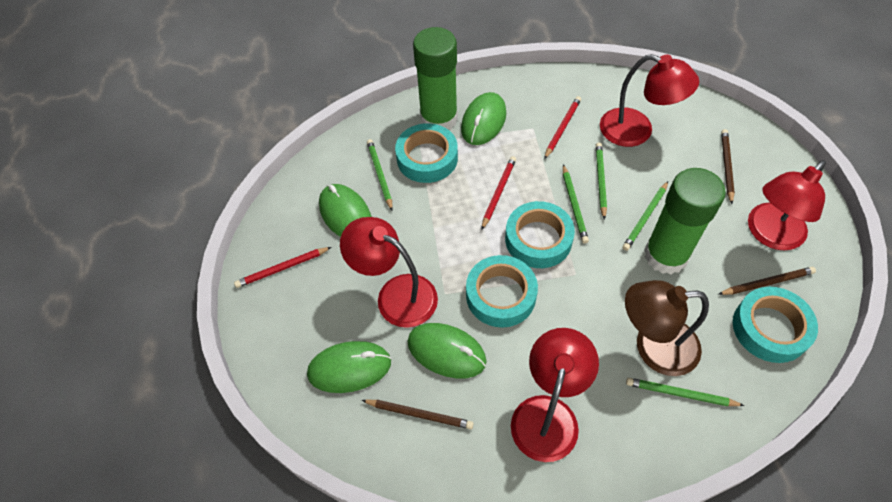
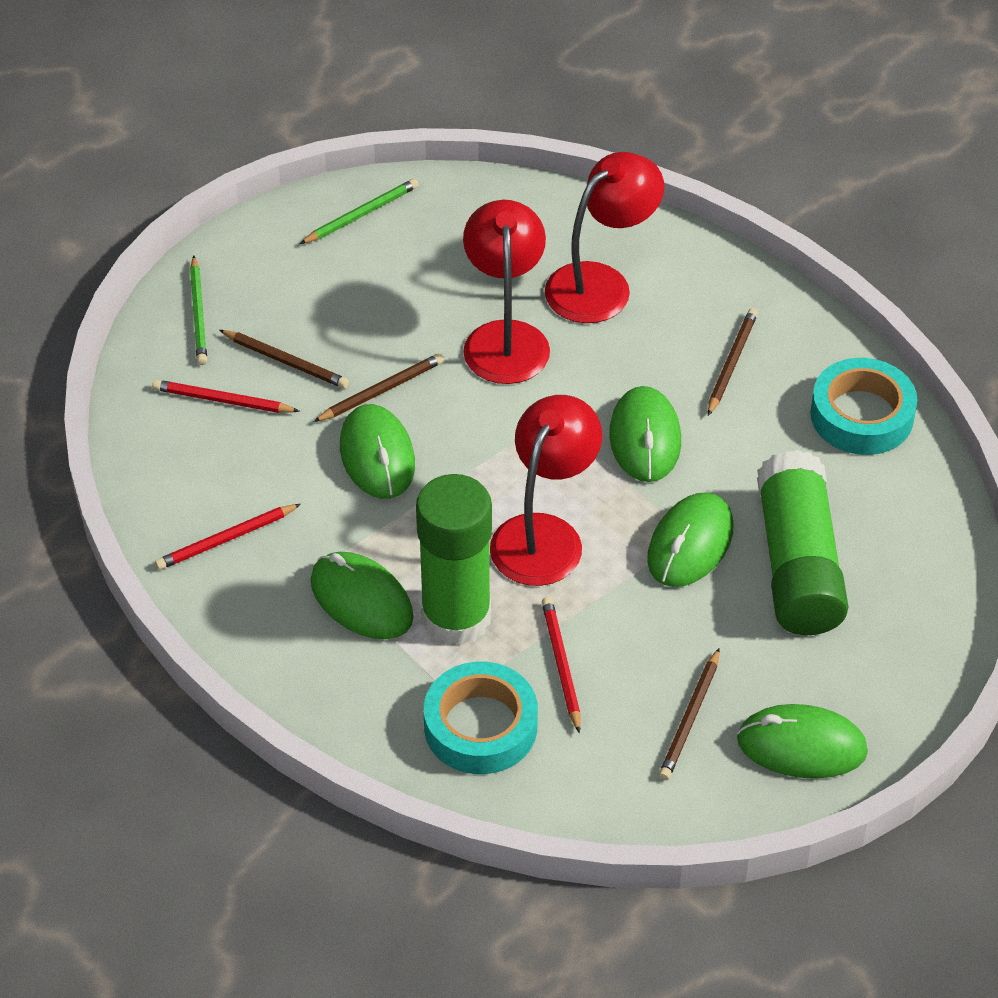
brown lamp: 1 -> 0
brown pencil: 3 -> 4
green mouse: 4 -> 5
green pencil: 5 -> 2
red lamp: 4 -> 3
turquoise tape: 4 -> 2

